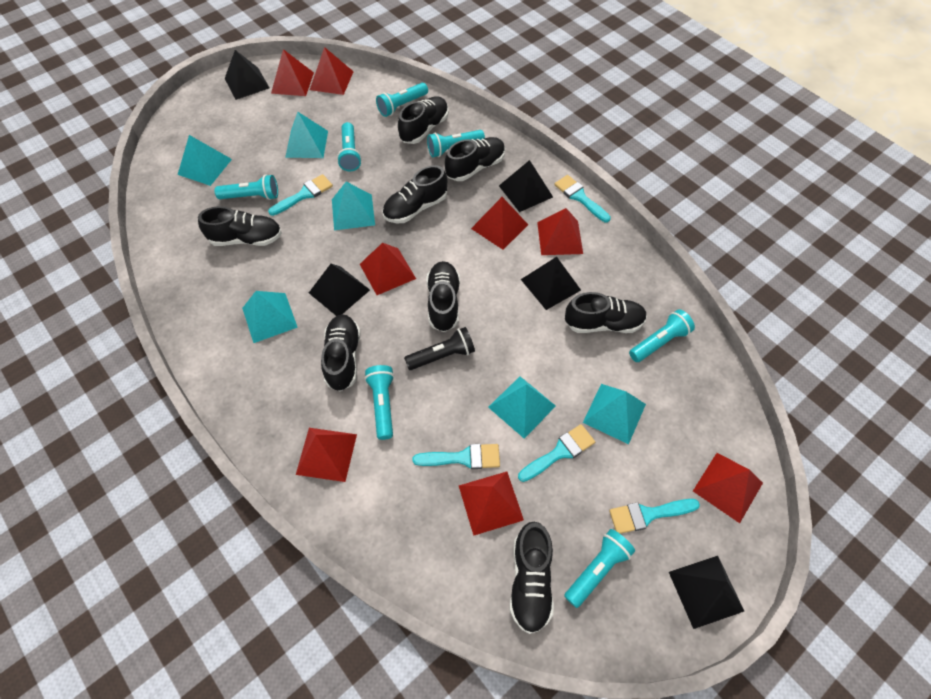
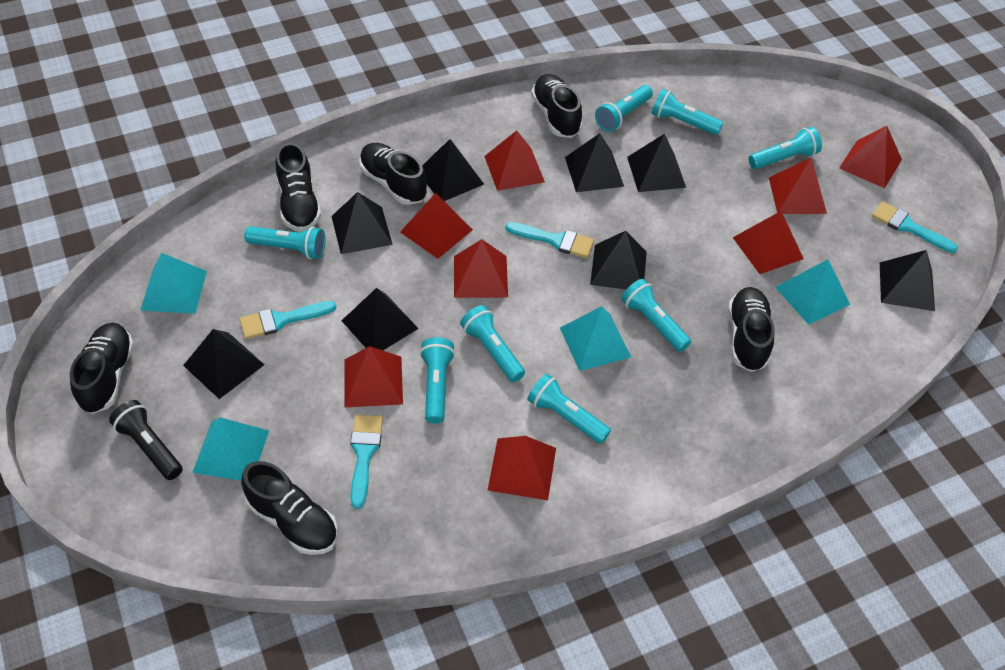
black pyramid: 5 -> 8
black shoe: 8 -> 6
turquoise brush: 5 -> 4
turquoise flashlight: 7 -> 8
turquoise pyramid: 6 -> 4

